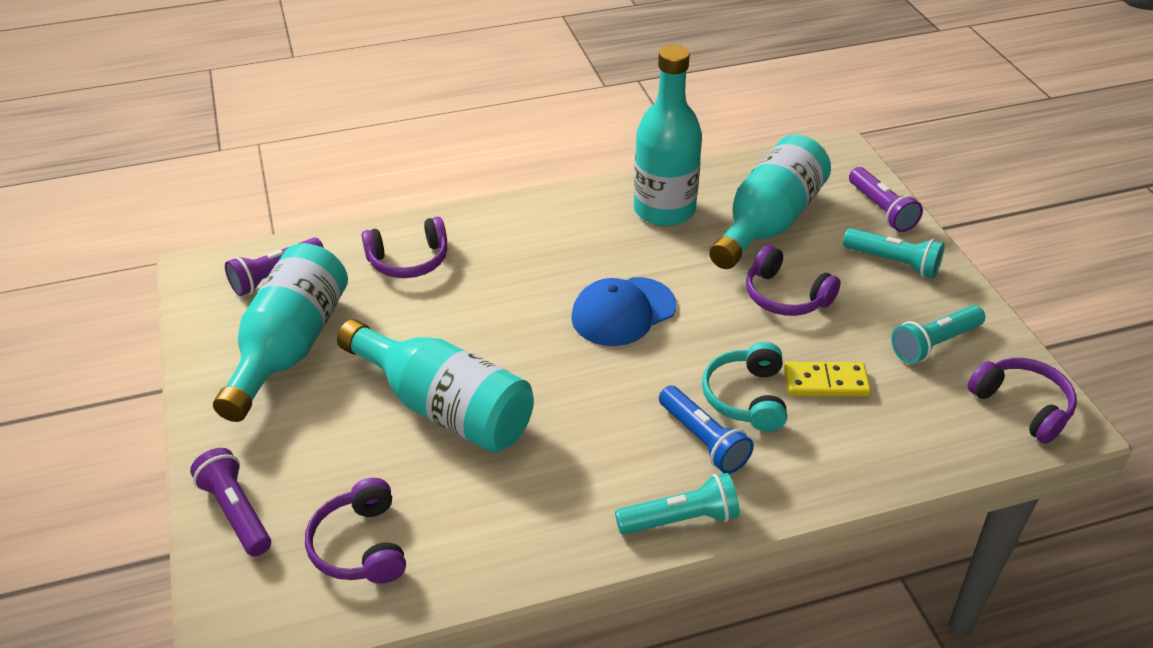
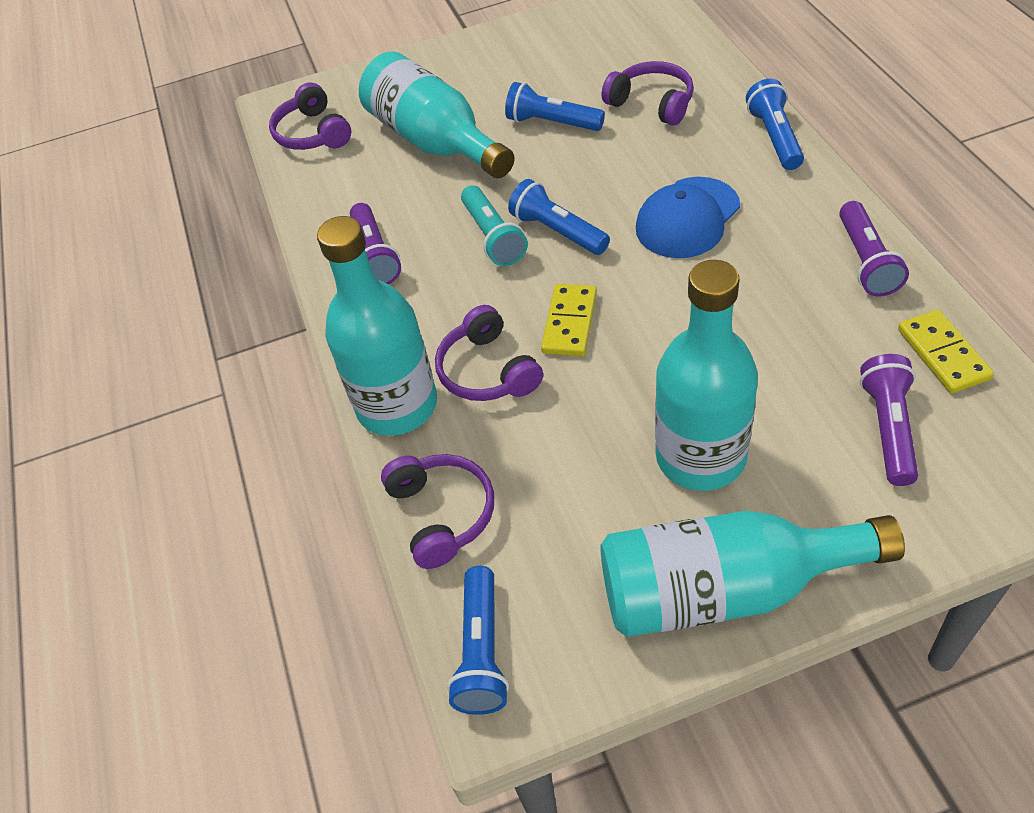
blue flashlight: 1 -> 4
turquoise flashlight: 3 -> 1
turquoise headphones: 1 -> 0
yellow domino: 1 -> 2

